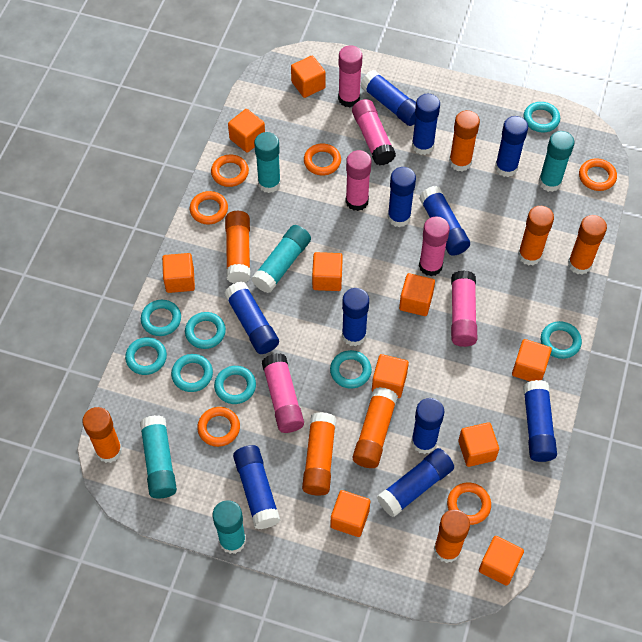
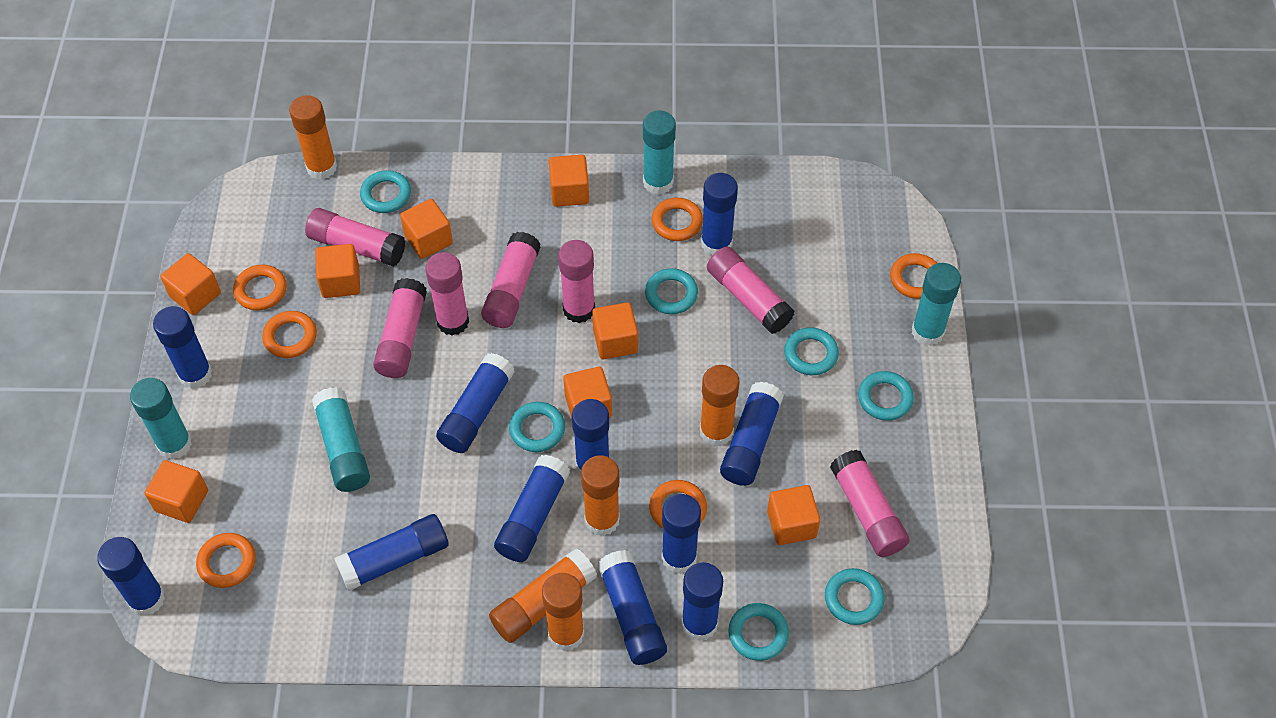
orange cube: 10 -> 8
orange glue stick: 8 -> 5
pink glue stick: 6 -> 7
turquoise glue stick: 5 -> 4
turquoise ring: 8 -> 7

